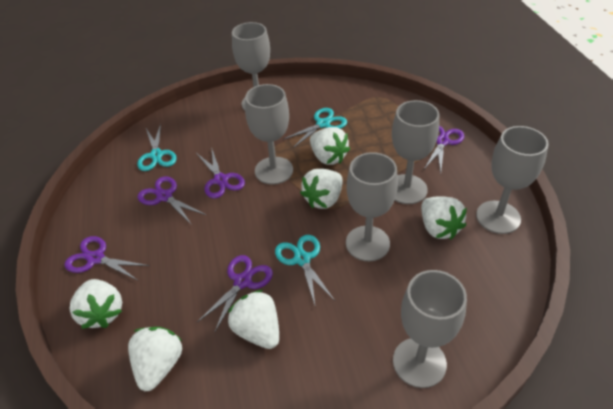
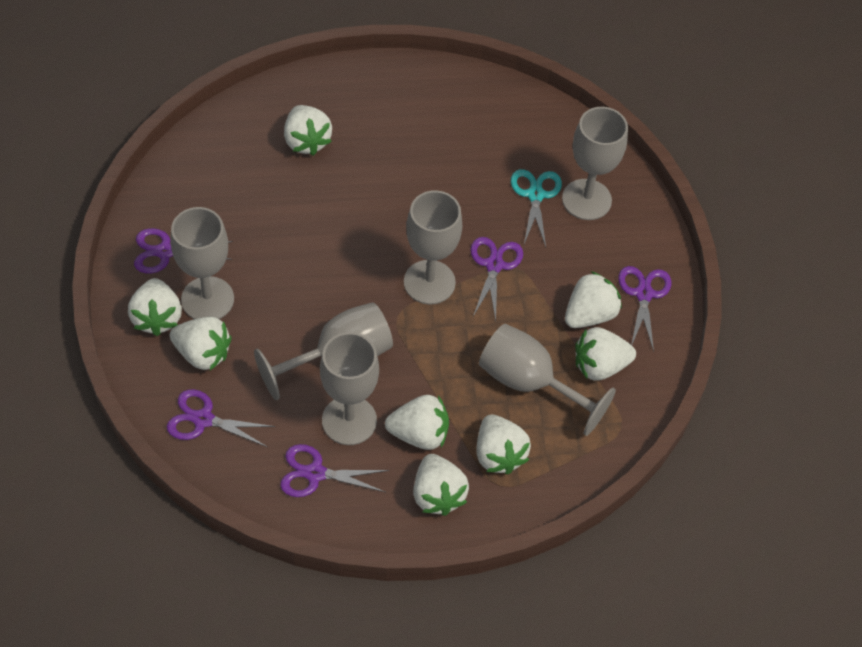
turquoise scissors: 3 -> 1
white strawberry: 6 -> 8

